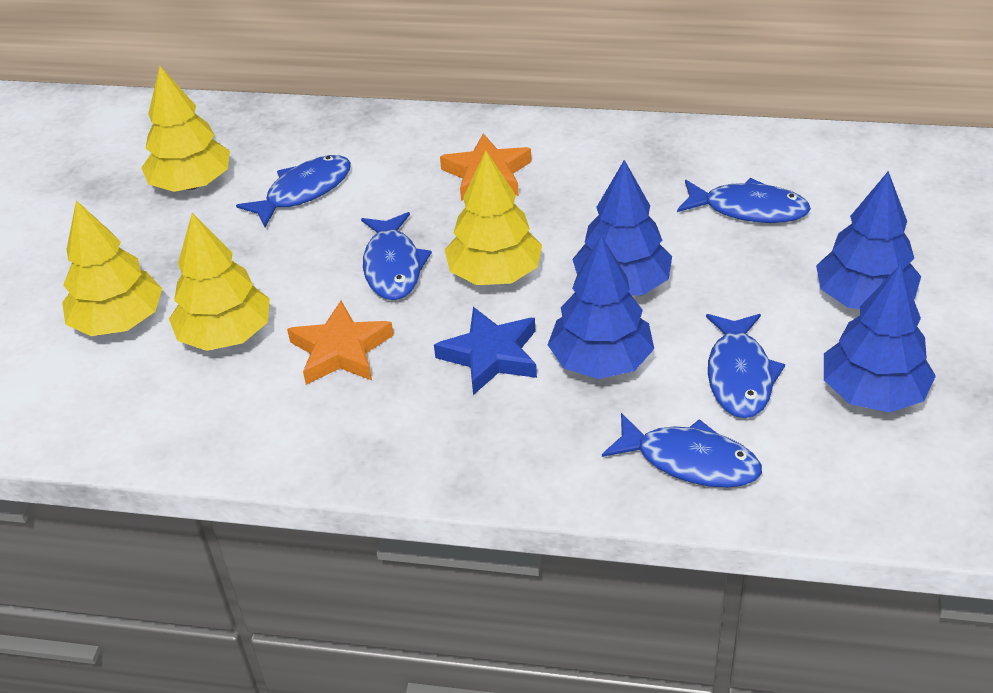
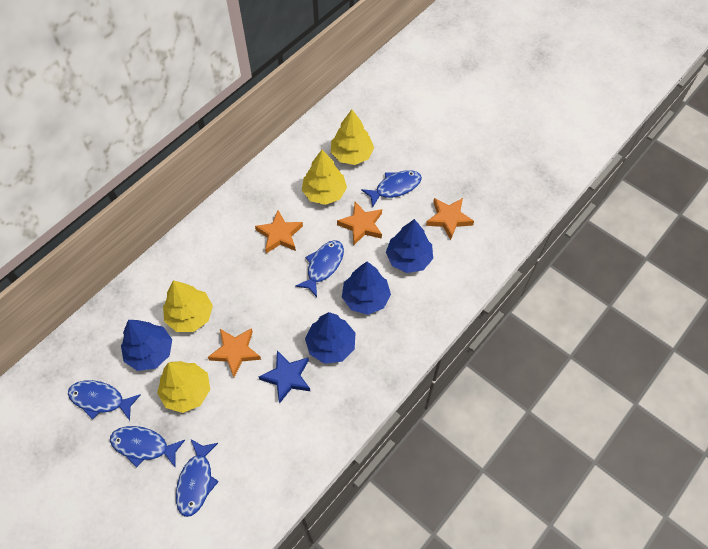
orange star: 2 -> 4

